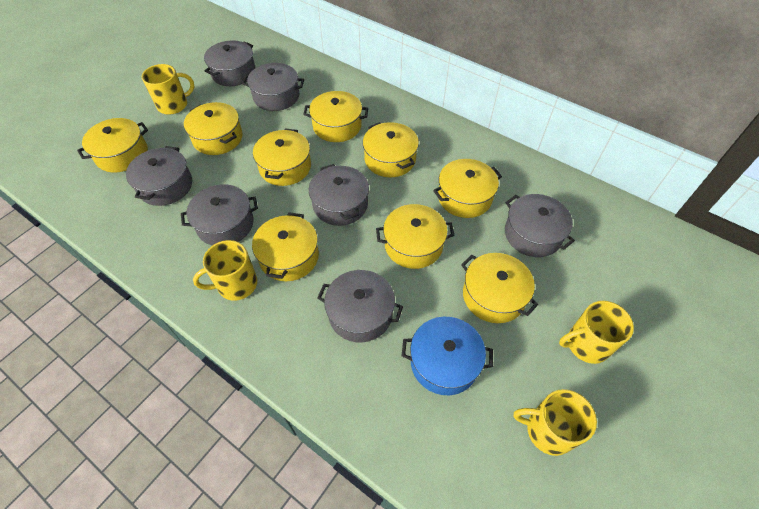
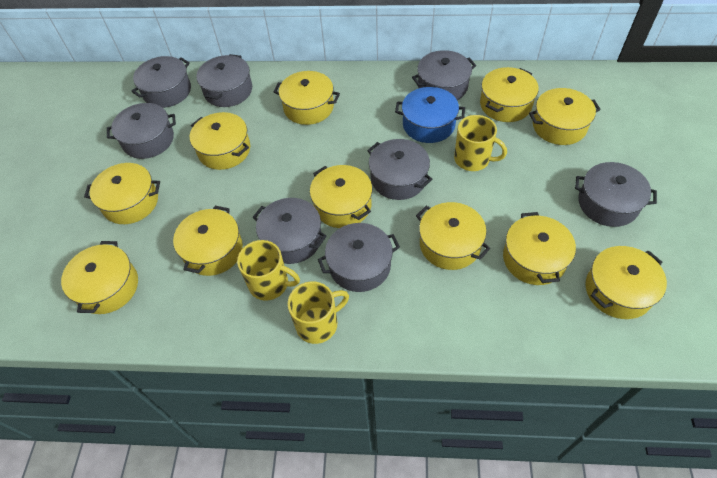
grey pot: 7 -> 8
yellow mug: 4 -> 3
yellow pot: 9 -> 11

